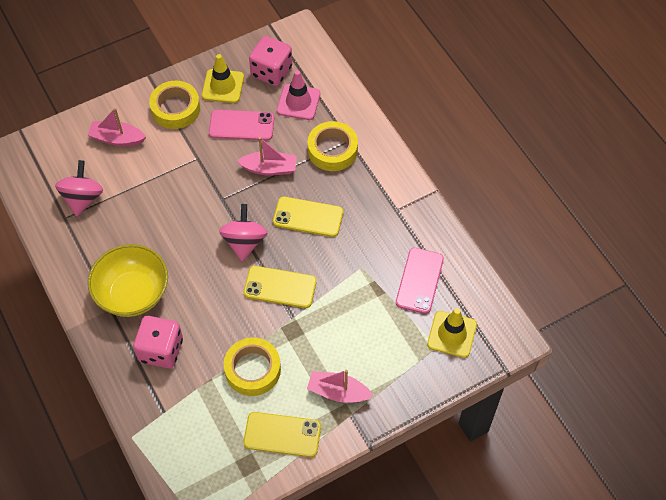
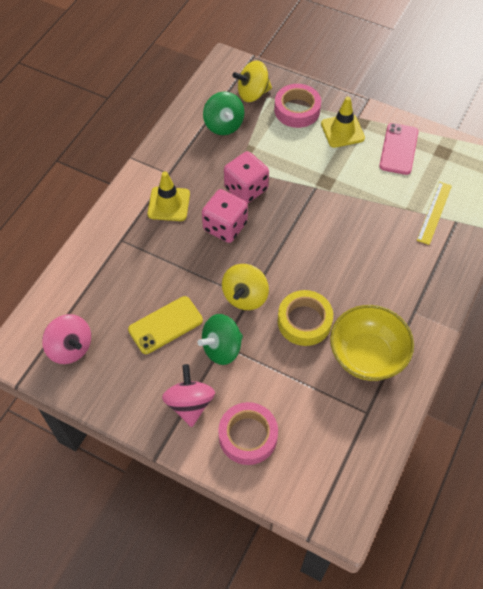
green spinning top: 0 -> 2
pink boat: 3 -> 0
pink phone: 2 -> 1
pink tape: 0 -> 2
pink traffic cone: 1 -> 0
yellow phone: 3 -> 1
yellow ruler: 0 -> 1
yellow spinning top: 0 -> 2
yellow tape: 3 -> 1

